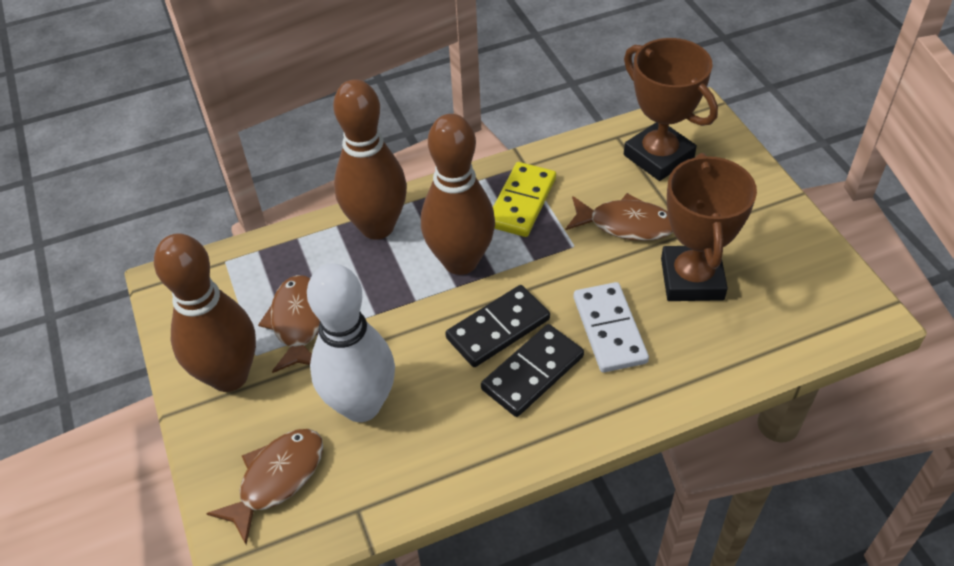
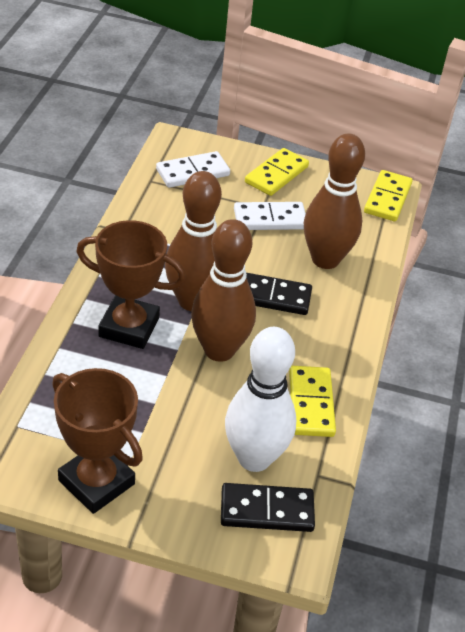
brown fish: 3 -> 0
white domino: 1 -> 2
yellow domino: 1 -> 3

